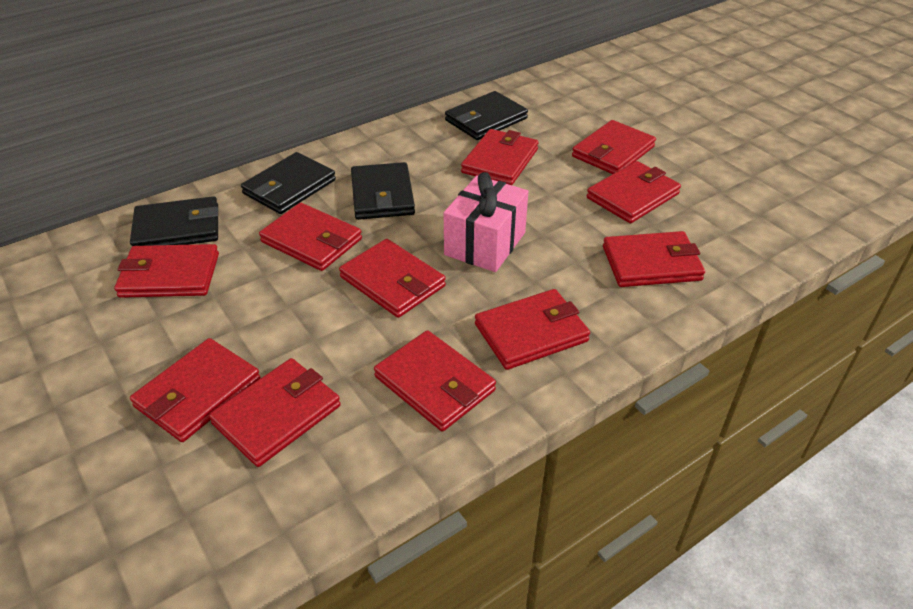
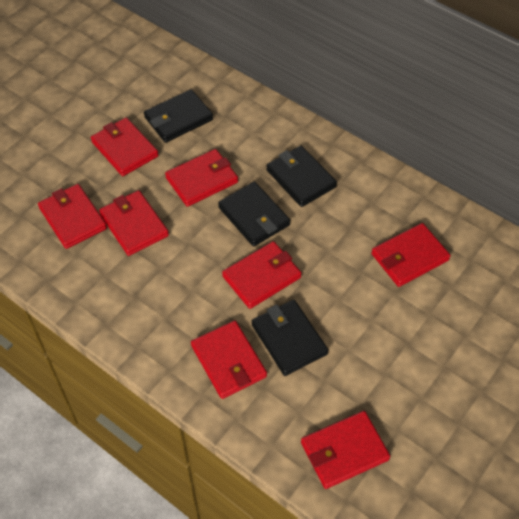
pink gift: 1 -> 0
red wallet: 11 -> 8

